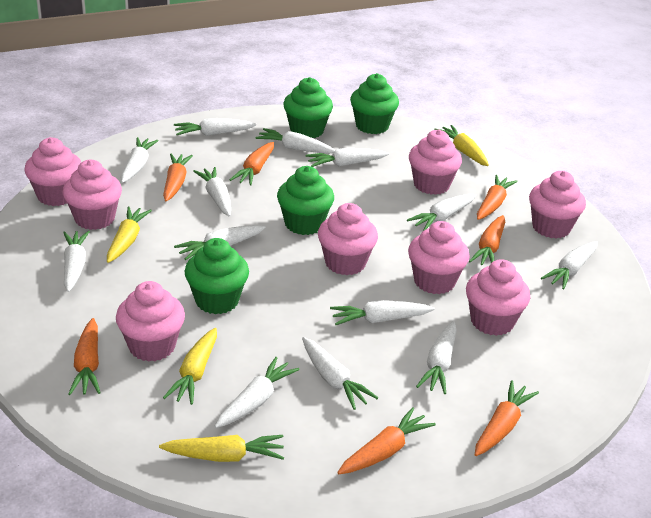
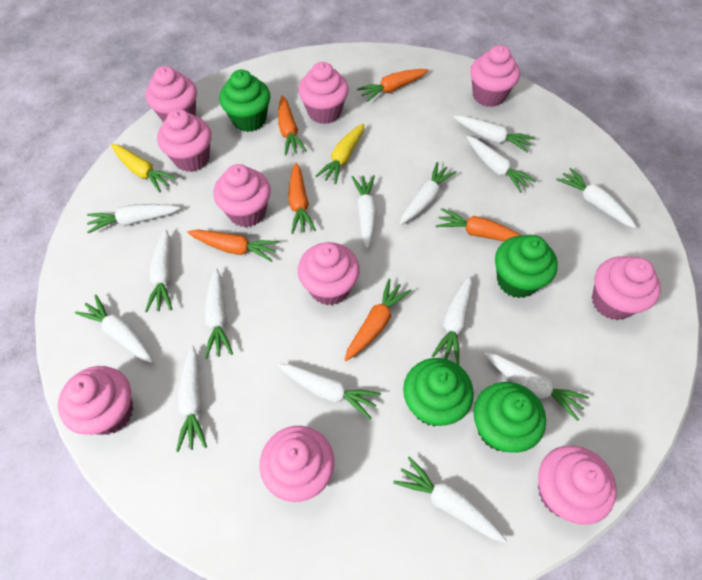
orange carrot: 7 -> 6
pink cupcake: 8 -> 10
white carrot: 13 -> 14
yellow carrot: 4 -> 2

